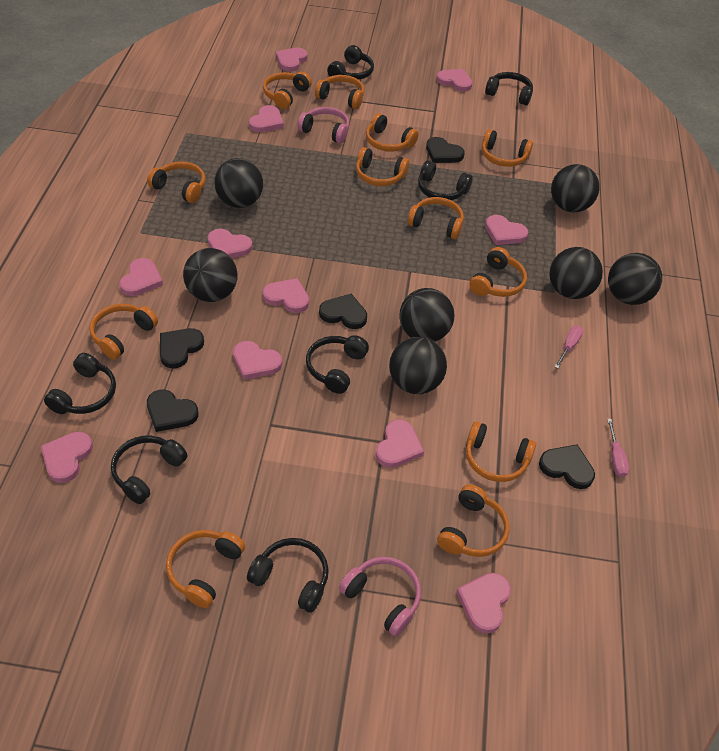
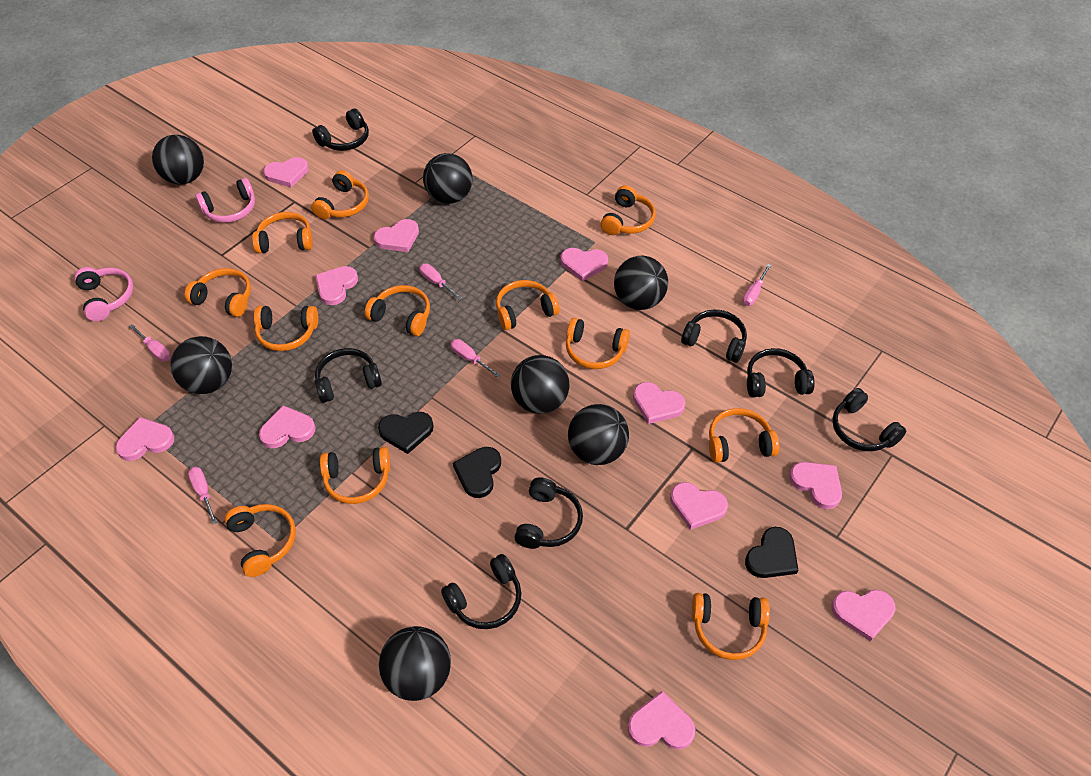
black heart: 5 -> 3
pink screwdriver: 2 -> 5

